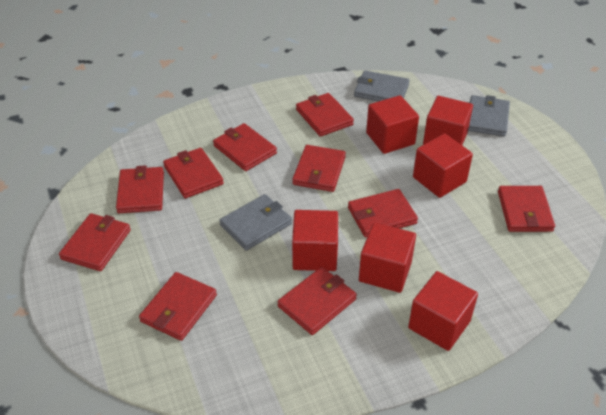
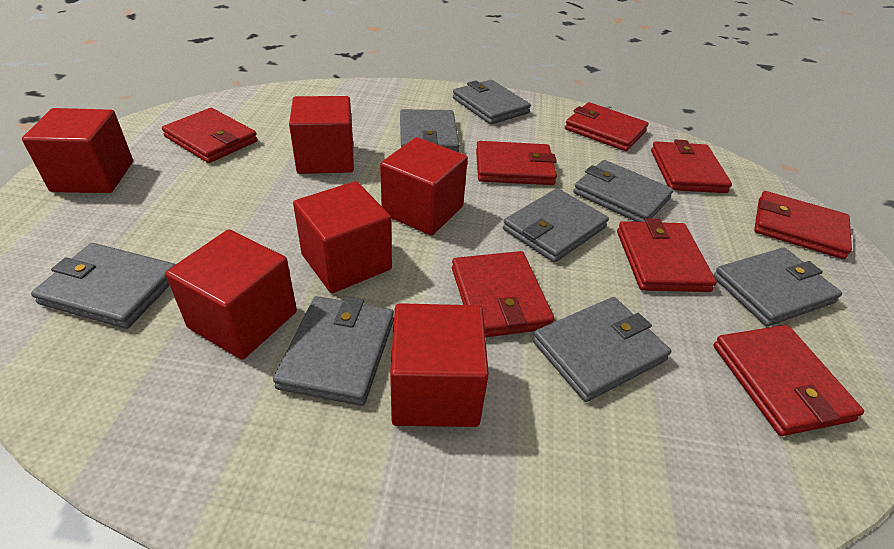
grey wallet: 3 -> 8
red wallet: 10 -> 8

